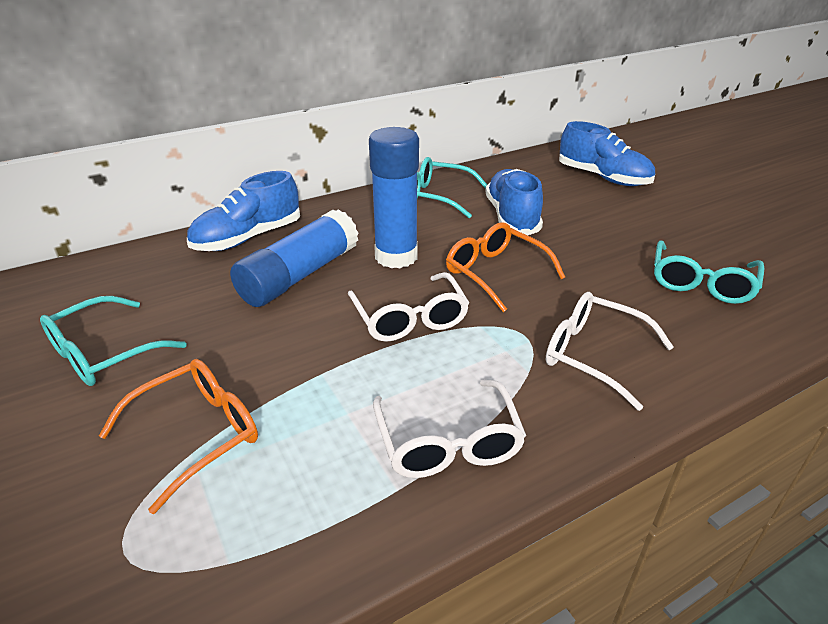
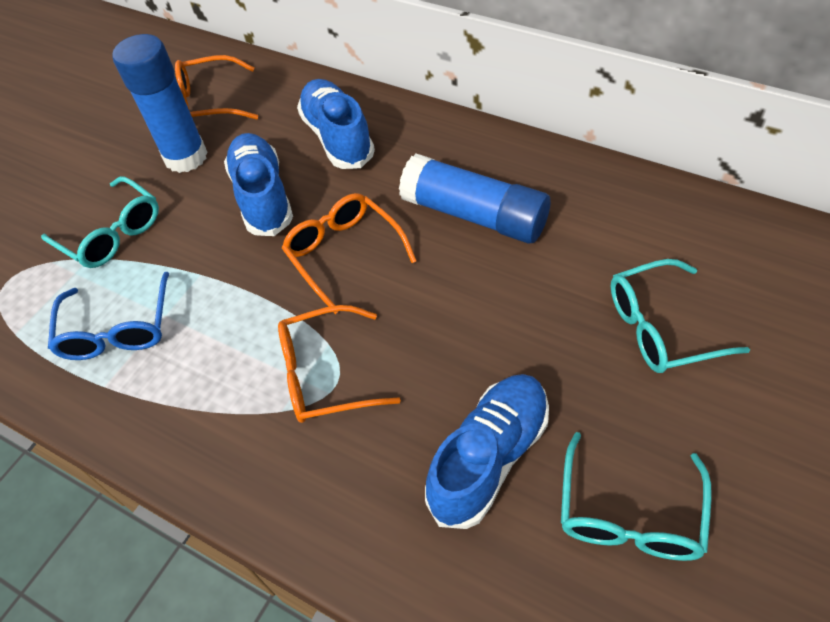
blue glasses: 0 -> 1
orange glasses: 2 -> 3
white glasses: 3 -> 0

